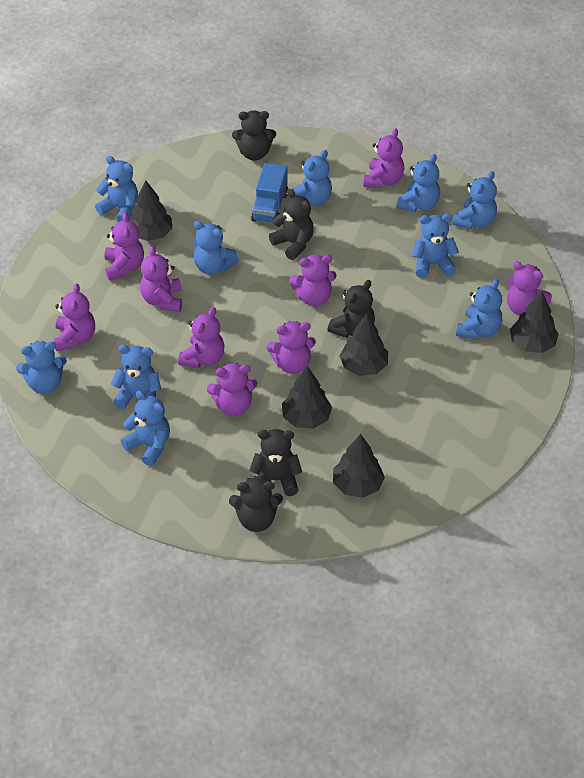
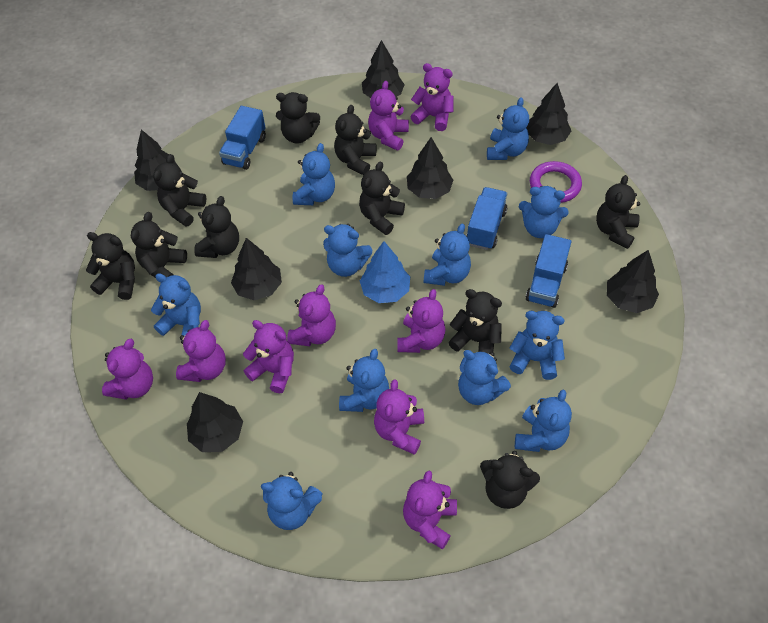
black teddy bear: 5 -> 10
black tree: 5 -> 7
blue teddy bear: 10 -> 11
blue tree: 0 -> 1
blue truck: 1 -> 3
purple ring: 0 -> 1

